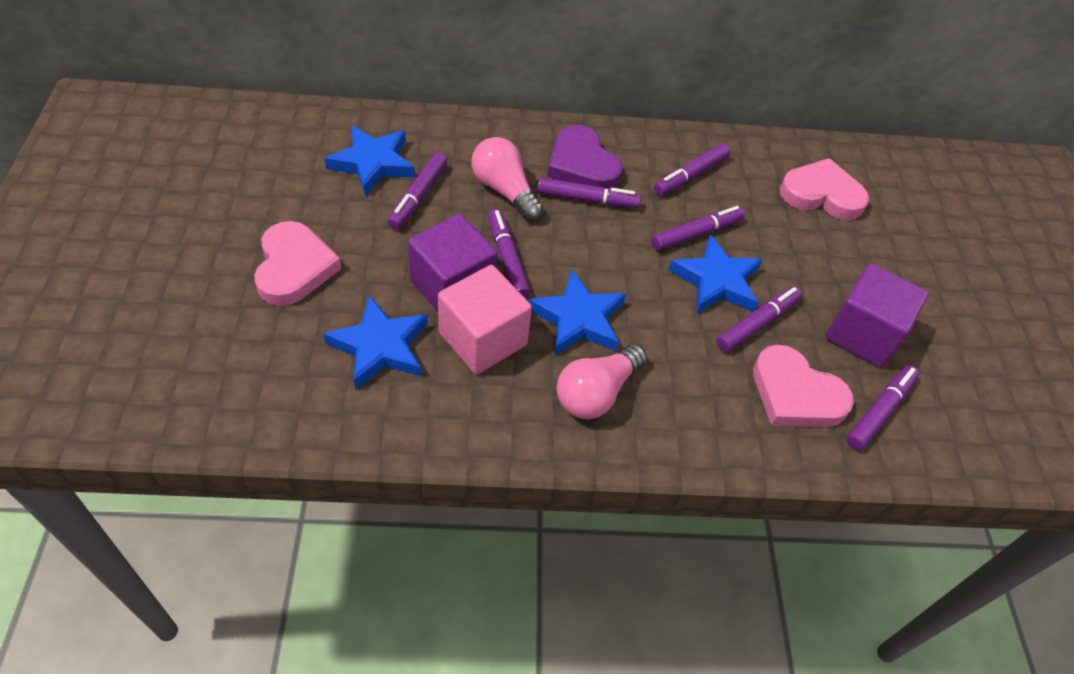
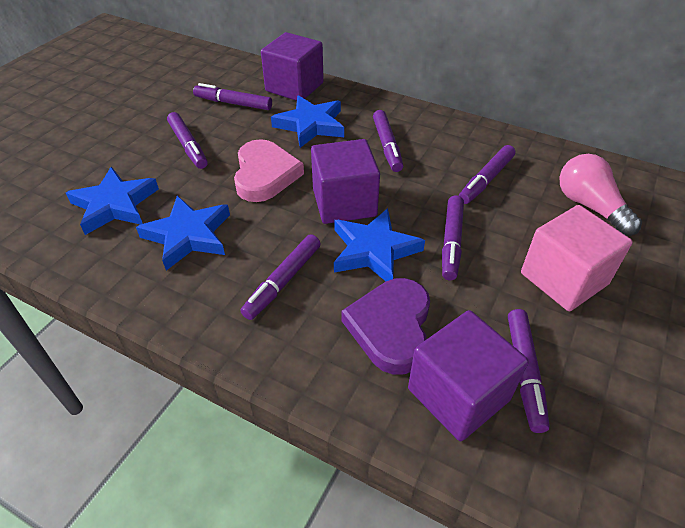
pink heart: 3 -> 1
pink light bulb: 2 -> 1
purple cube: 2 -> 3

